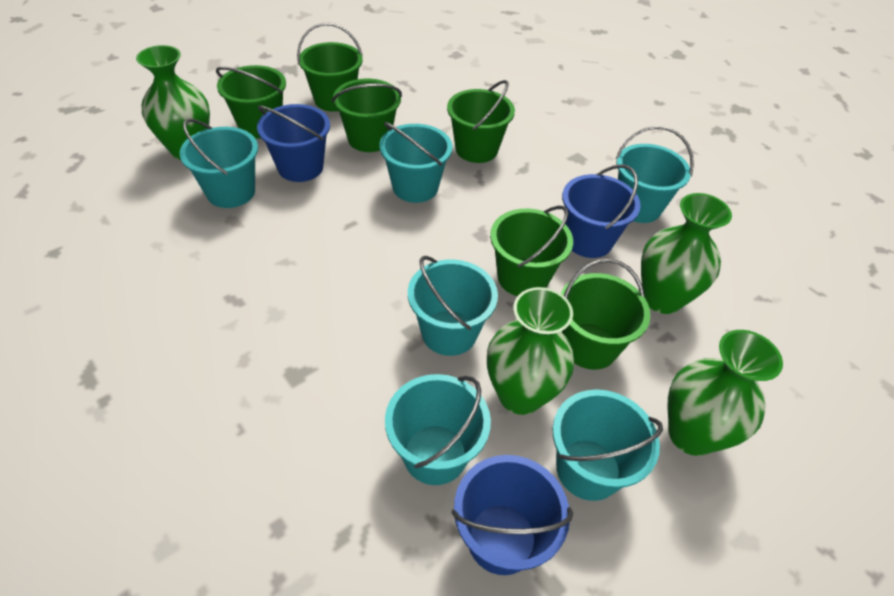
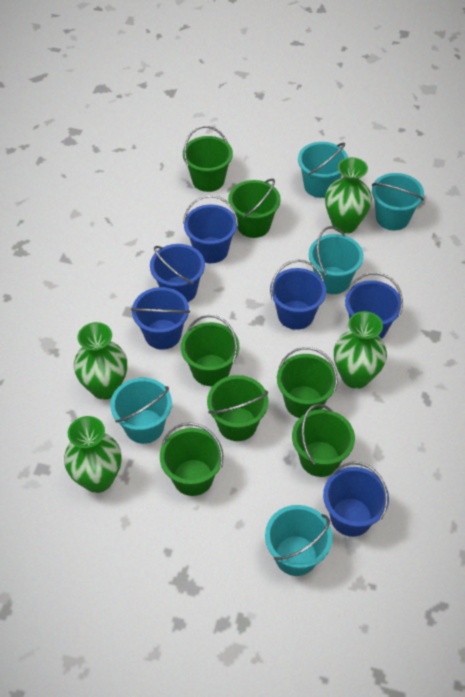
blue bucket: 3 -> 6
green bucket: 6 -> 7
turquoise bucket: 6 -> 5

